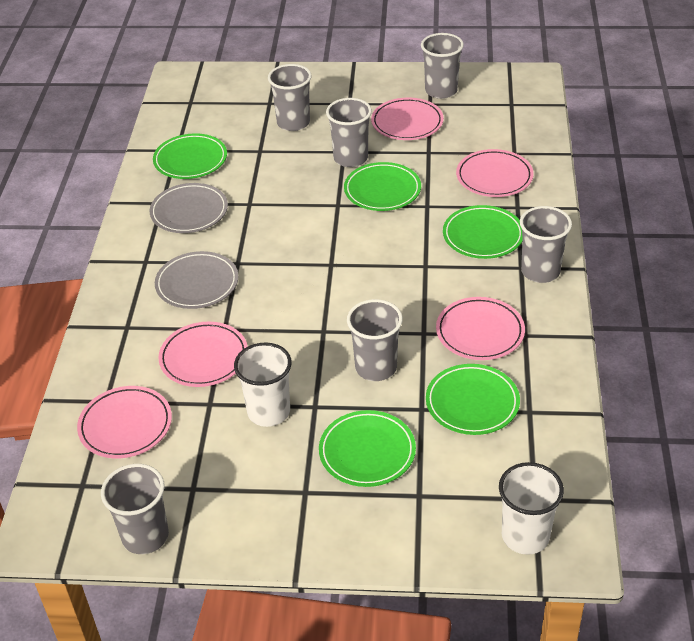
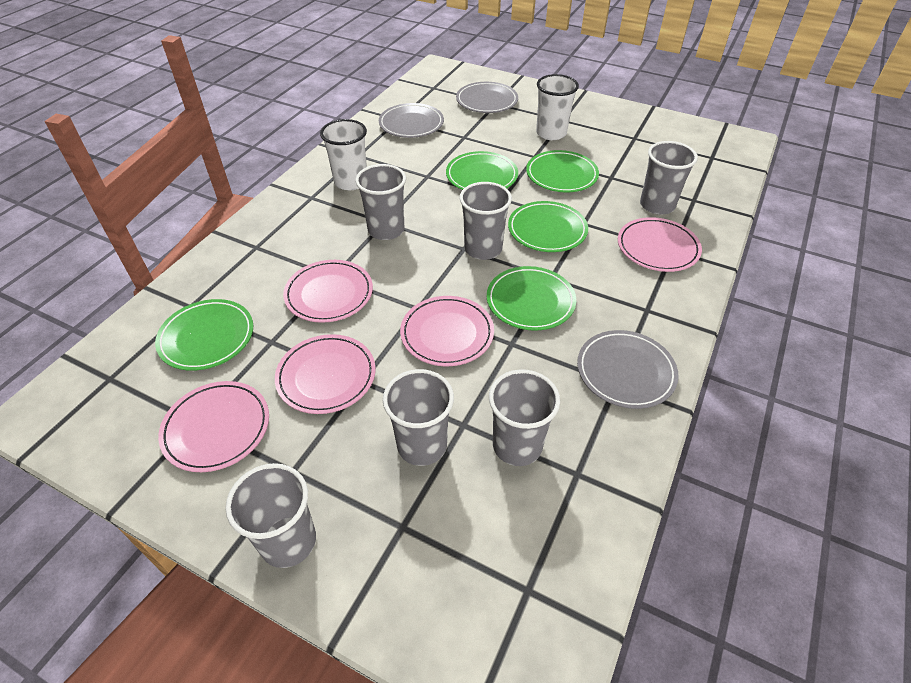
grey plate: 2 -> 3

